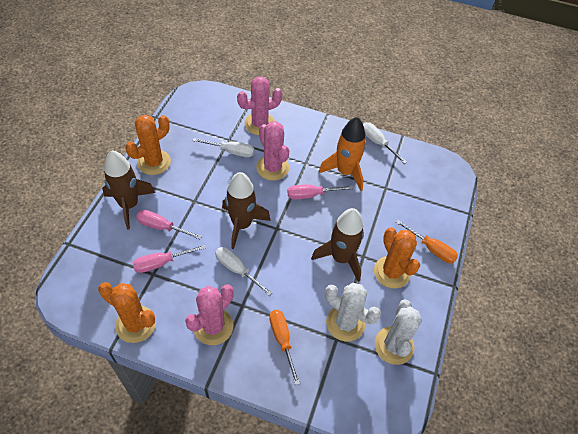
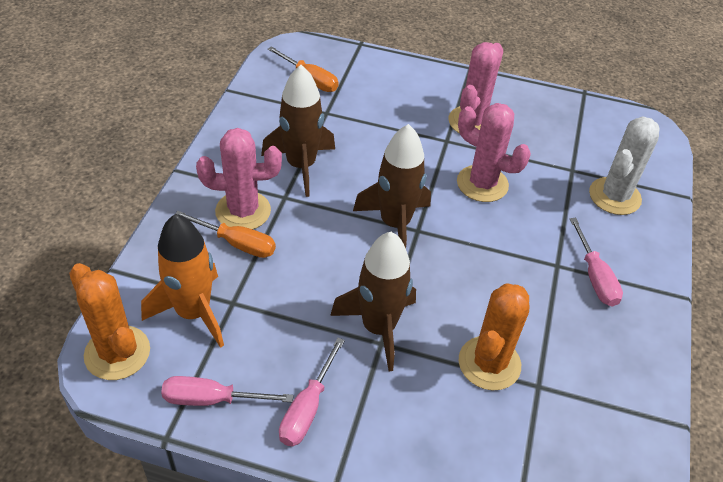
orange cactus: 3 -> 2
white cactus: 2 -> 1
white screwdriver: 3 -> 0

